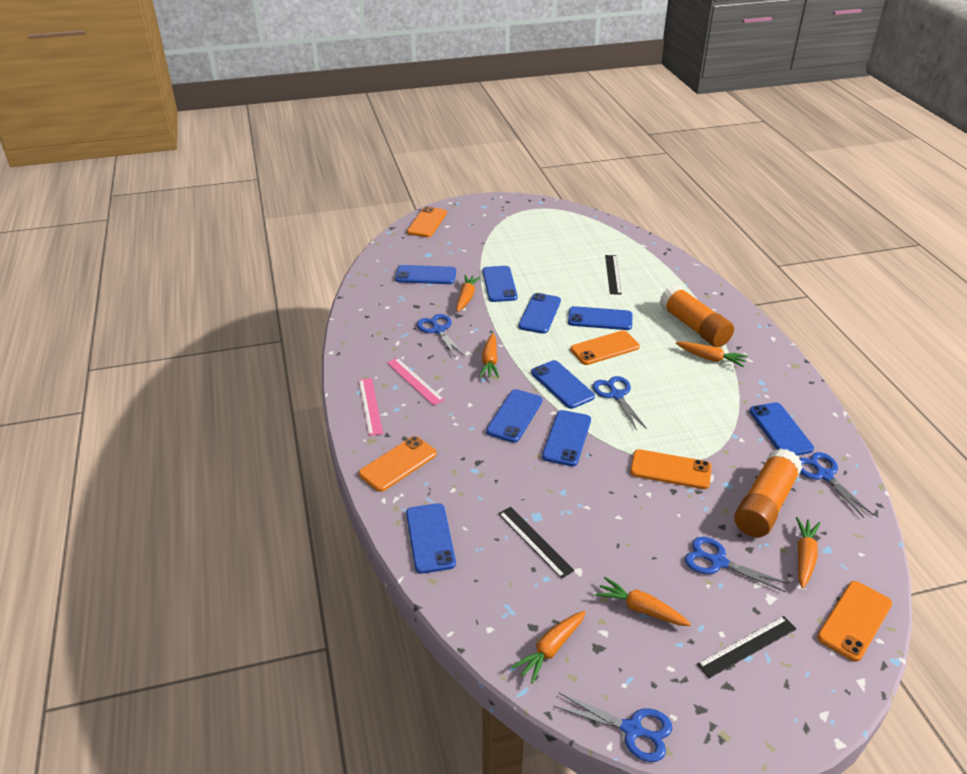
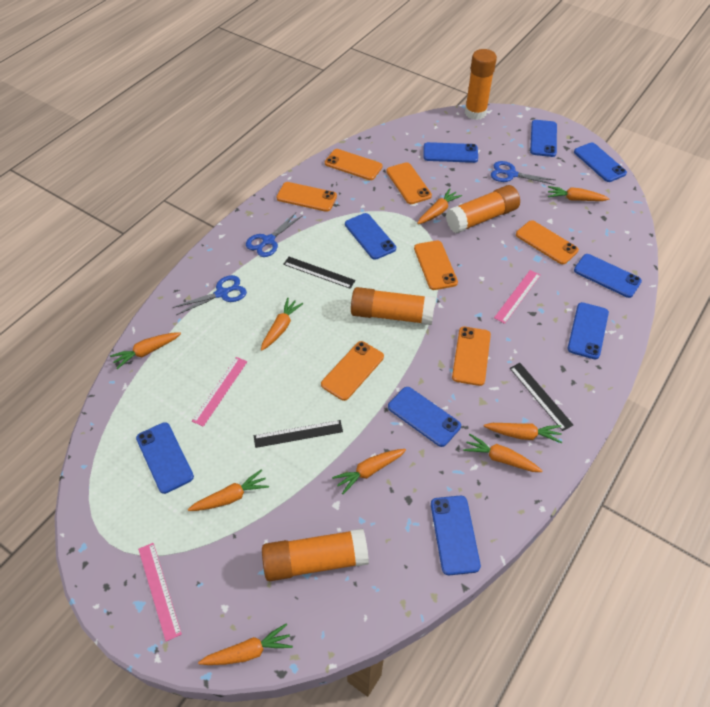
blue scissors: 5 -> 3
orange carrot: 6 -> 9
orange glue stick: 2 -> 4
orange phone: 5 -> 7
pink ruler: 2 -> 3

